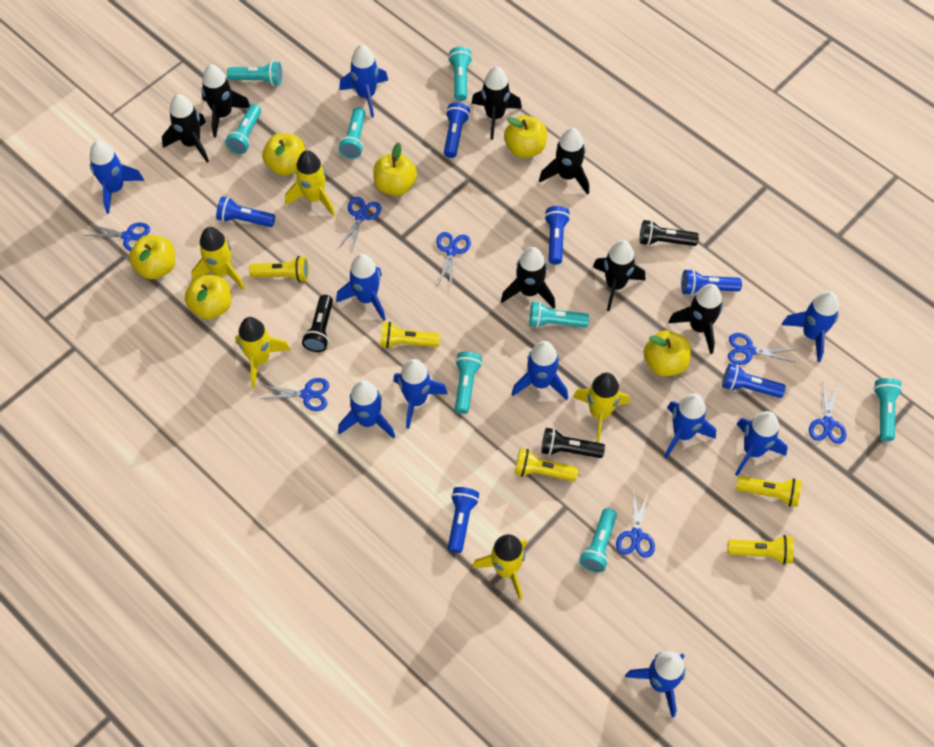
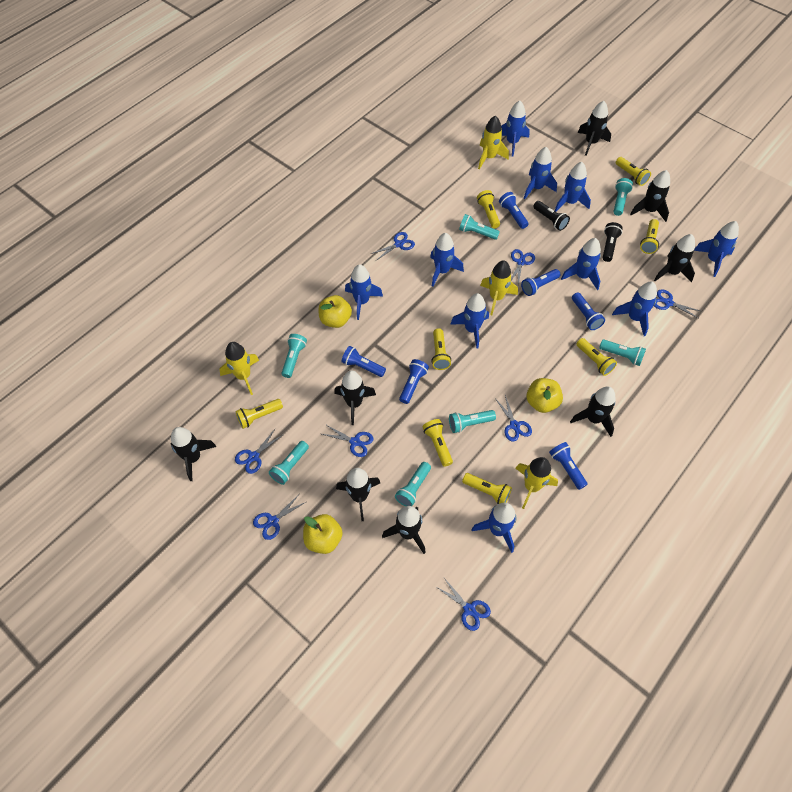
black flashlight: 3 -> 2
black rocket: 7 -> 8
blue scissors: 7 -> 8
turquoise flashlight: 8 -> 7
yellow apple: 6 -> 3
yellow flashlight: 5 -> 8
yellow rocket: 5 -> 4

